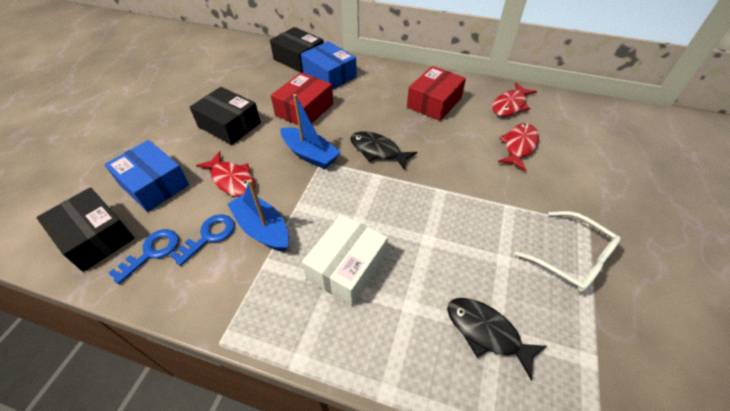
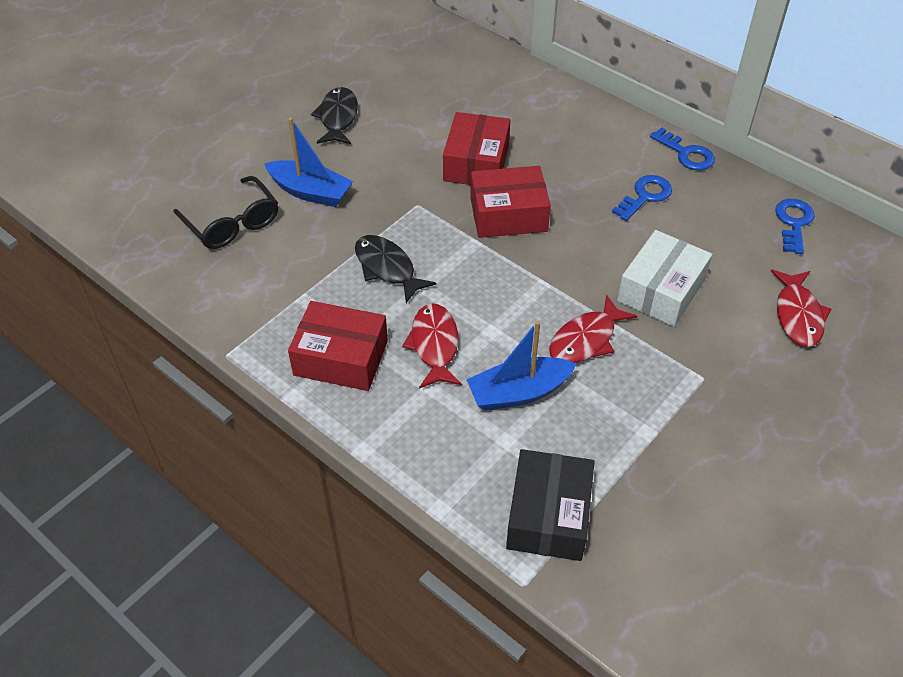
black box: 3 -> 1
black glasses: 0 -> 1
blue box: 2 -> 0
blue key: 2 -> 3
red box: 2 -> 3
white glasses: 1 -> 0

